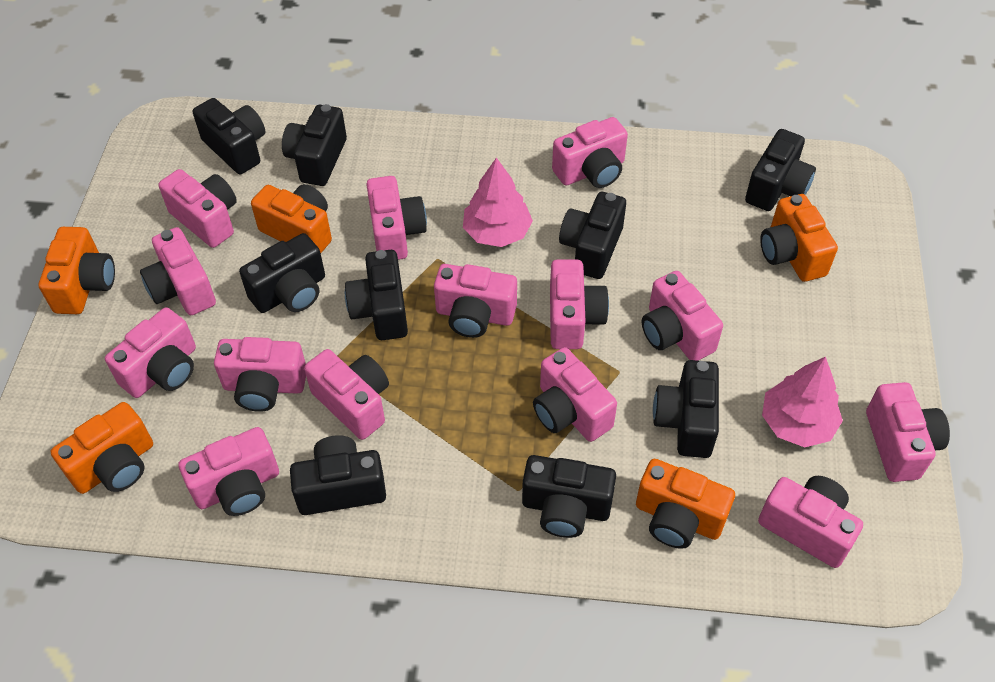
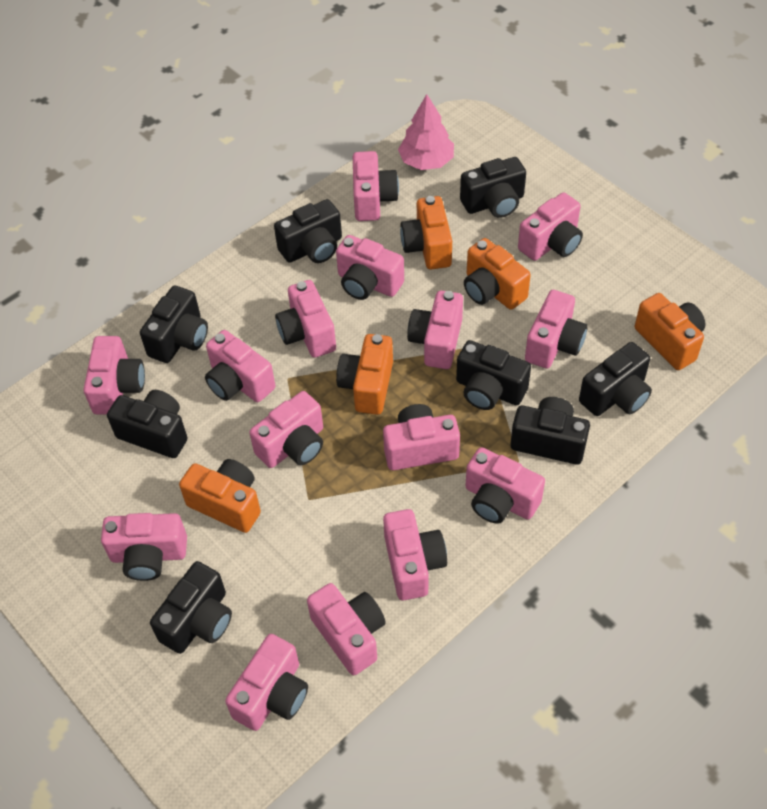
black camera: 9 -> 8
pink camera: 14 -> 15
pink tree: 2 -> 1

